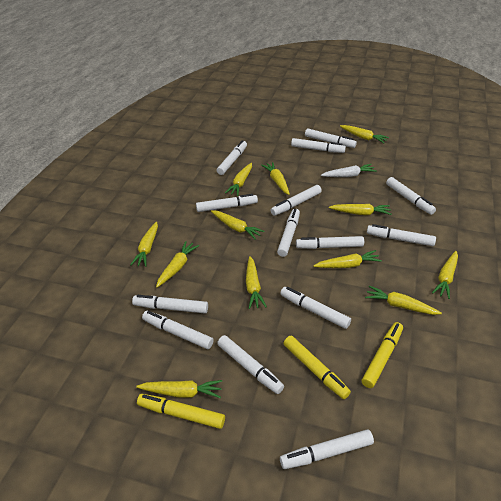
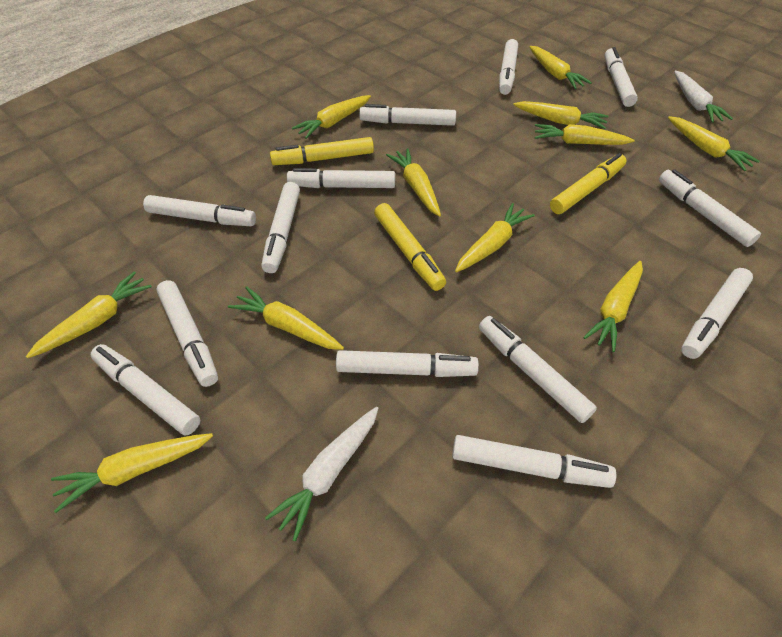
white carrot: 1 -> 2
white marker: 14 -> 13
yellow carrot: 12 -> 11

